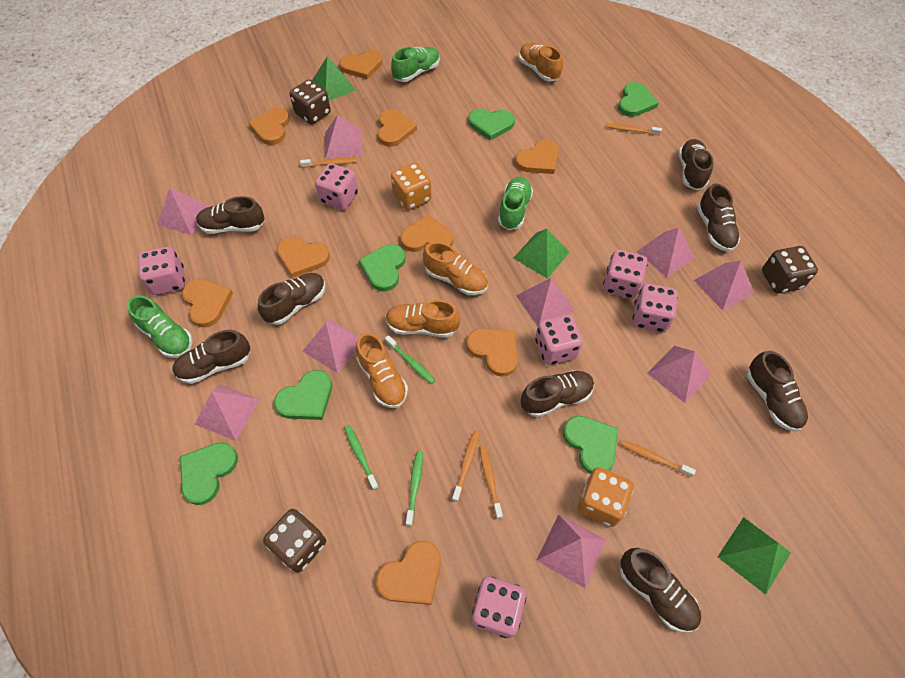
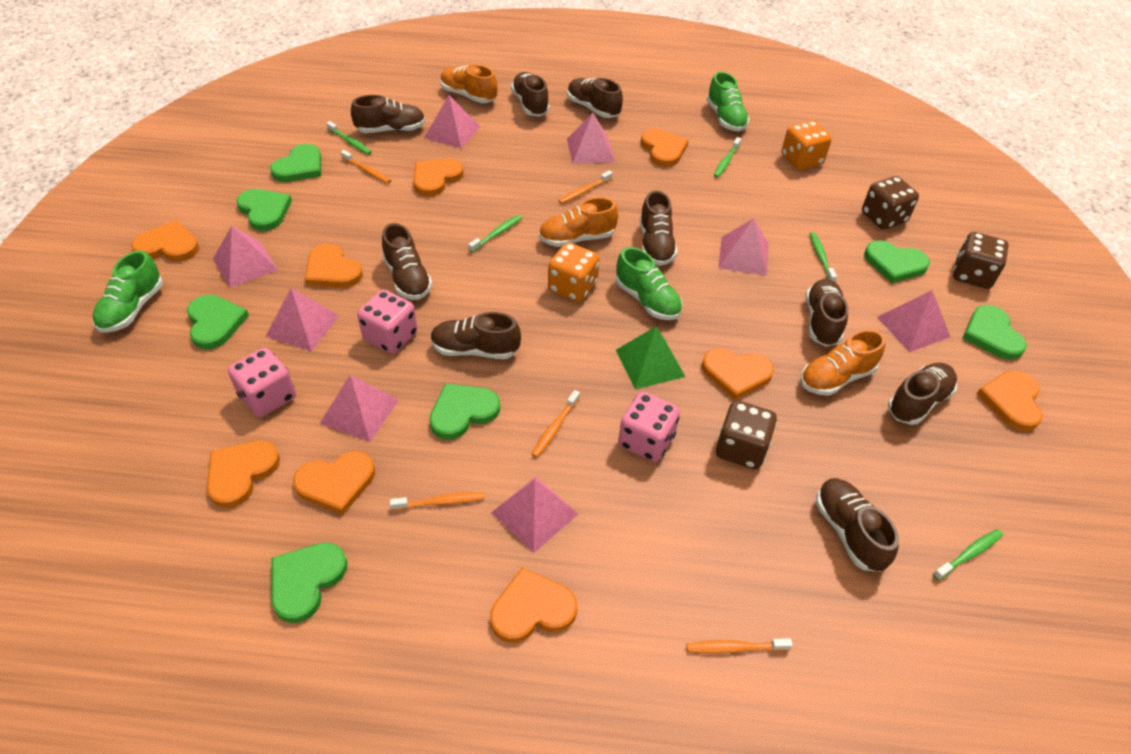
brown shoe: 8 -> 9
green heart: 6 -> 7
green pyramid: 3 -> 1
green toothbrush: 3 -> 5
orange shoe: 4 -> 3
pink dice: 6 -> 3
pink pyramid: 9 -> 8

